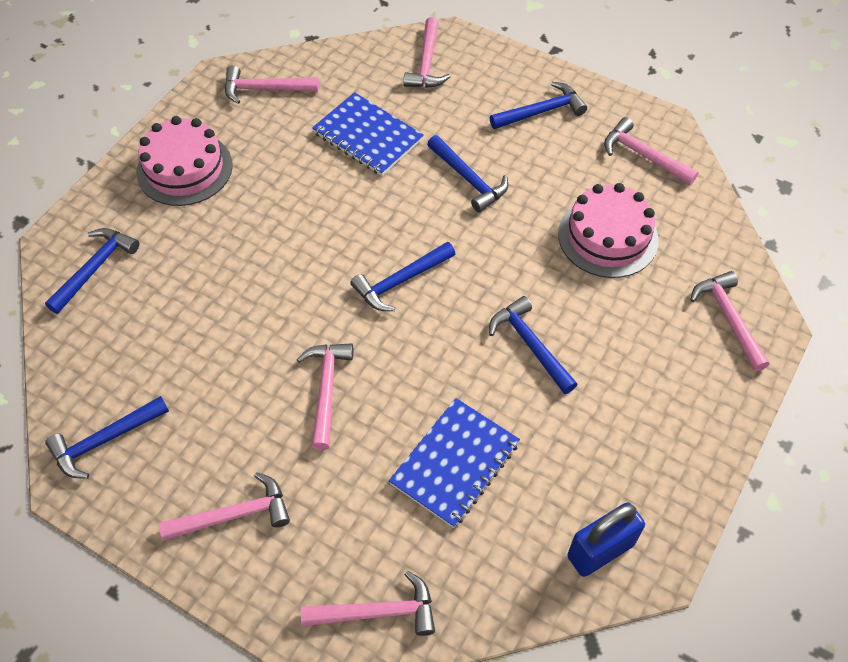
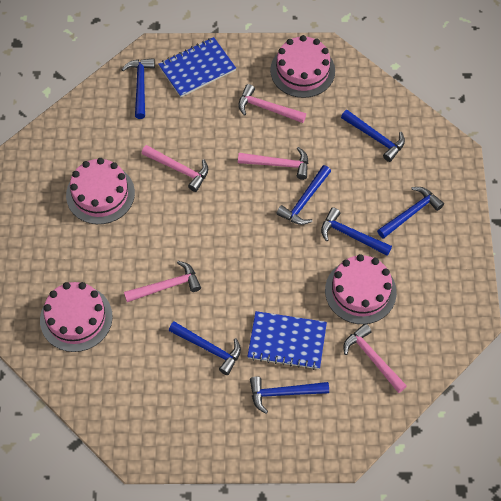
blue hammer: 6 -> 7
blue padlock: 1 -> 0
pink cake: 2 -> 4
pink hammer: 7 -> 5

